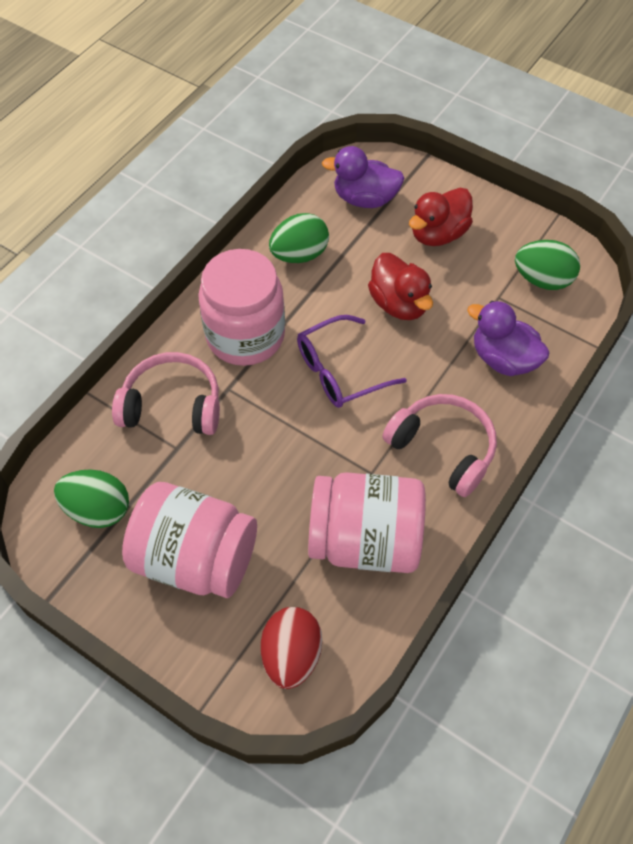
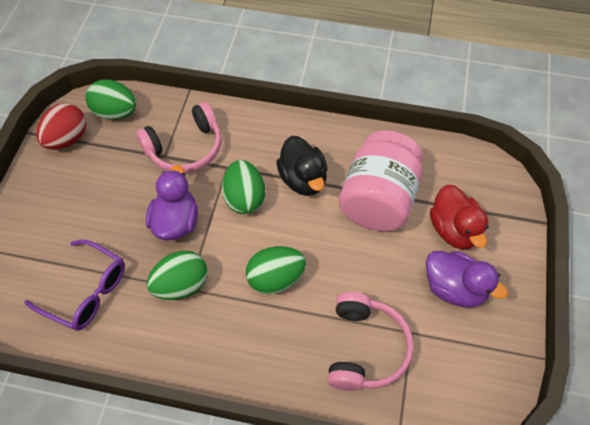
black duck: 0 -> 1
green egg: 3 -> 4
pink jar: 3 -> 1
red duck: 2 -> 1

